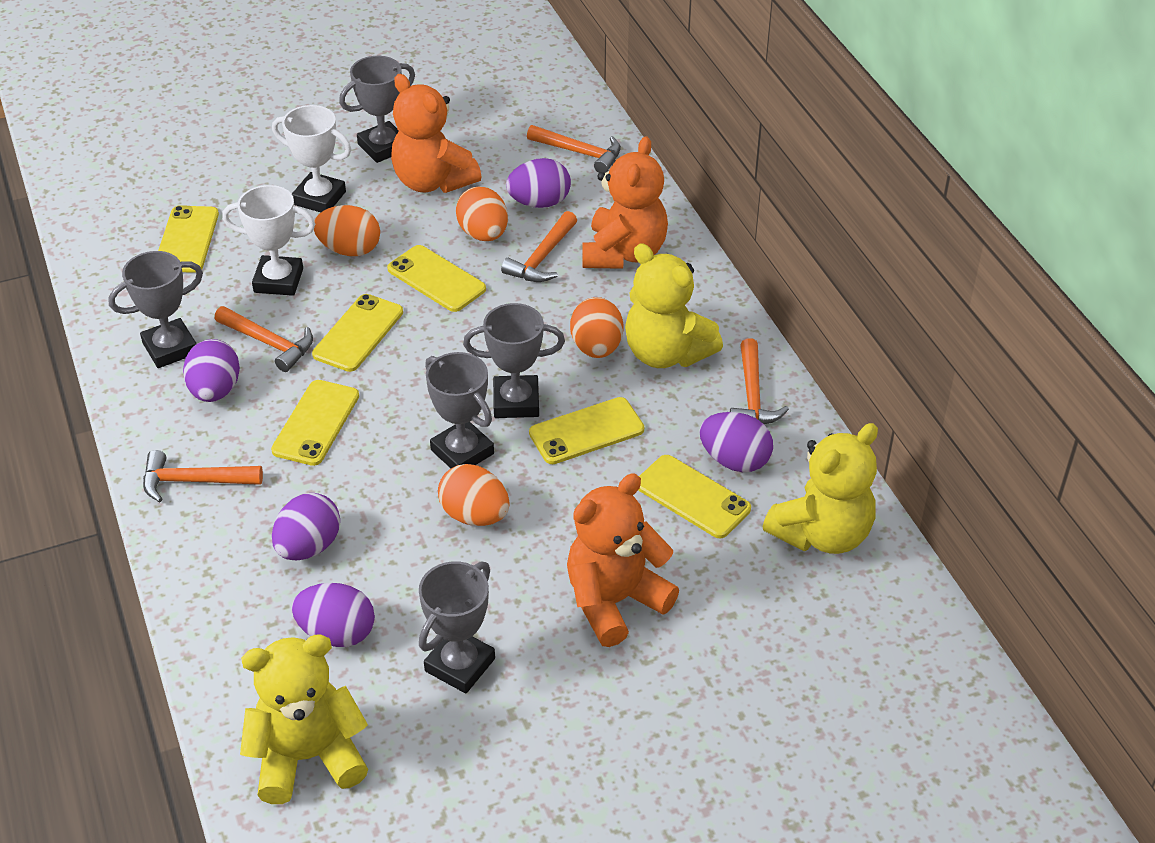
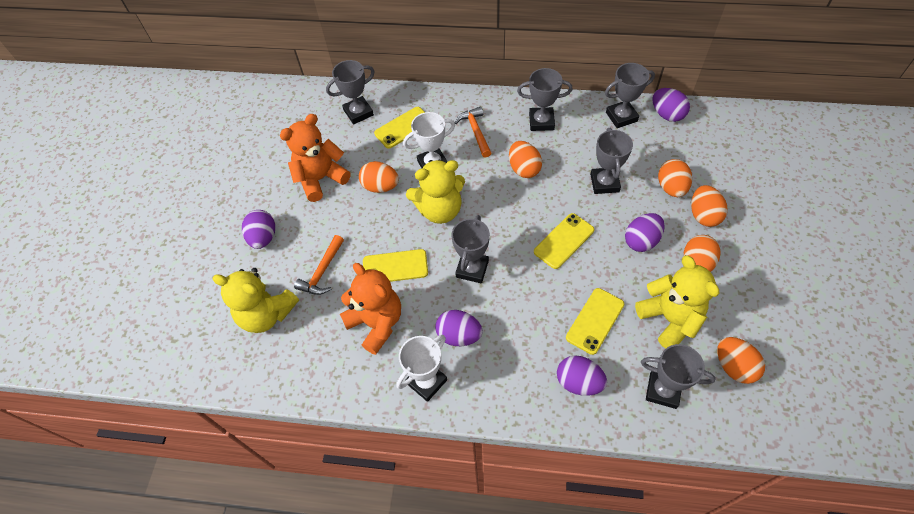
grey trophy: 5 -> 6
orange egg: 4 -> 6
orange hammer: 5 -> 2
orange teddy bear: 3 -> 2
yellow phone: 6 -> 4

